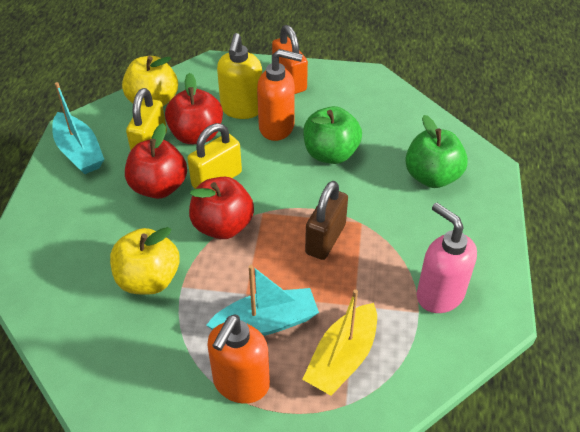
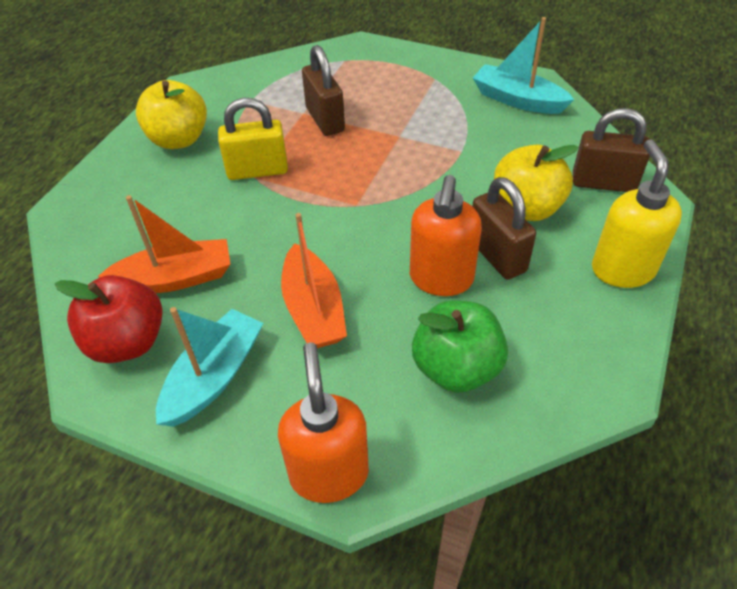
brown padlock: 1 -> 3
green apple: 2 -> 1
orange boat: 0 -> 2
orange padlock: 1 -> 0
pink soap dispenser: 1 -> 0
red apple: 3 -> 1
yellow boat: 1 -> 0
yellow padlock: 2 -> 1

